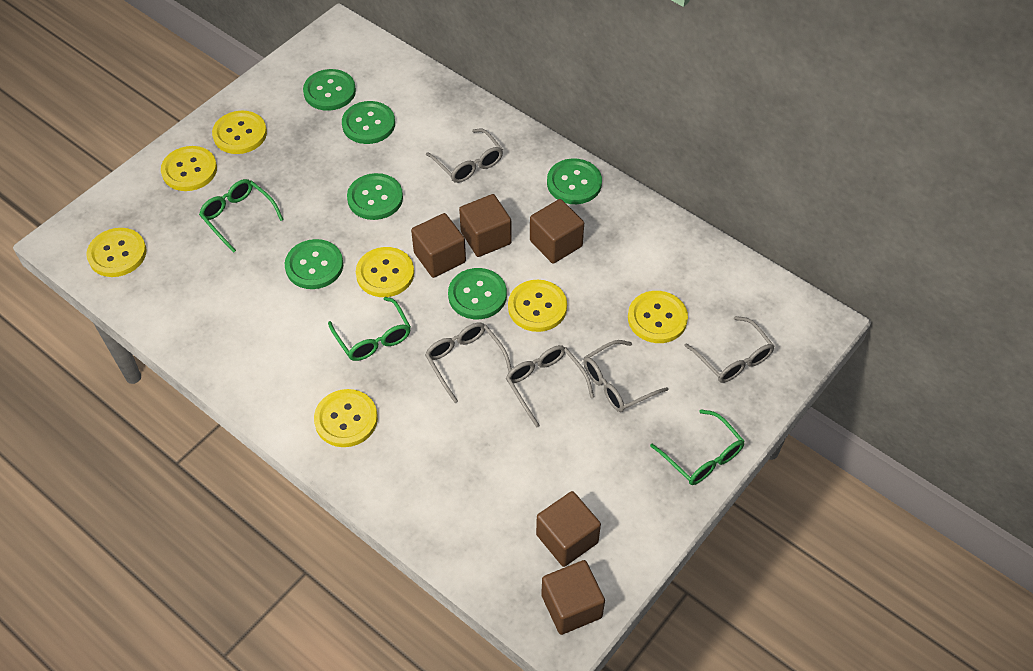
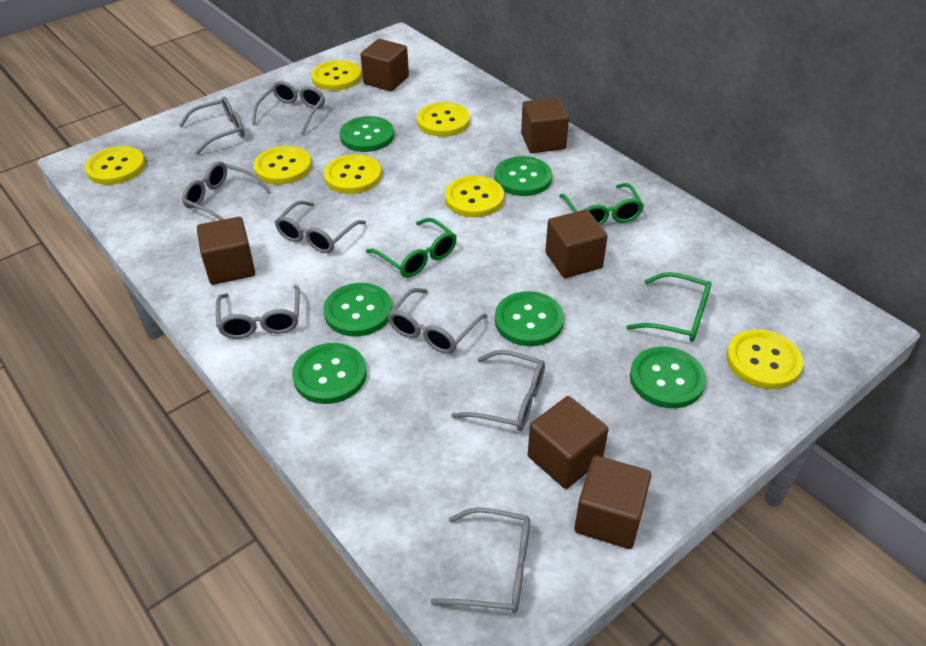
brown cube: 5 -> 6
grey glasses: 5 -> 8

